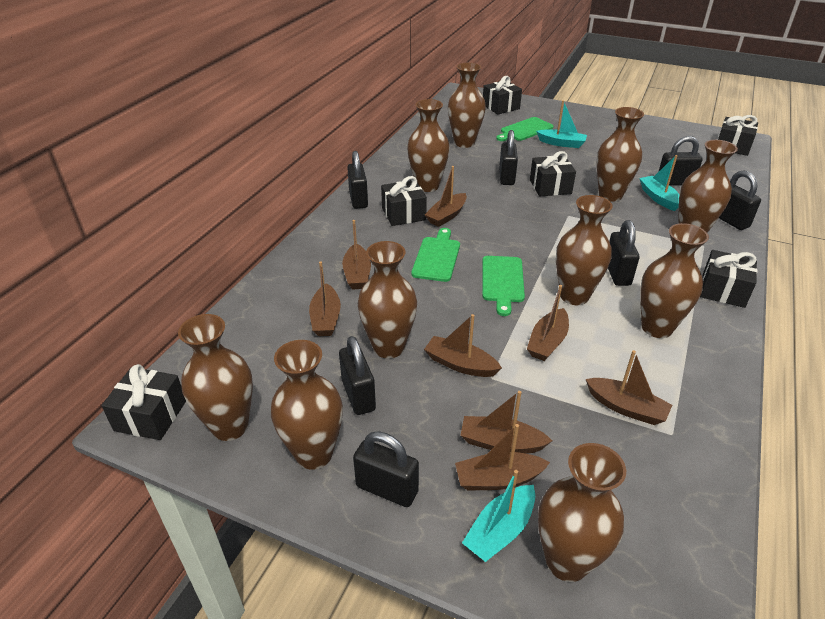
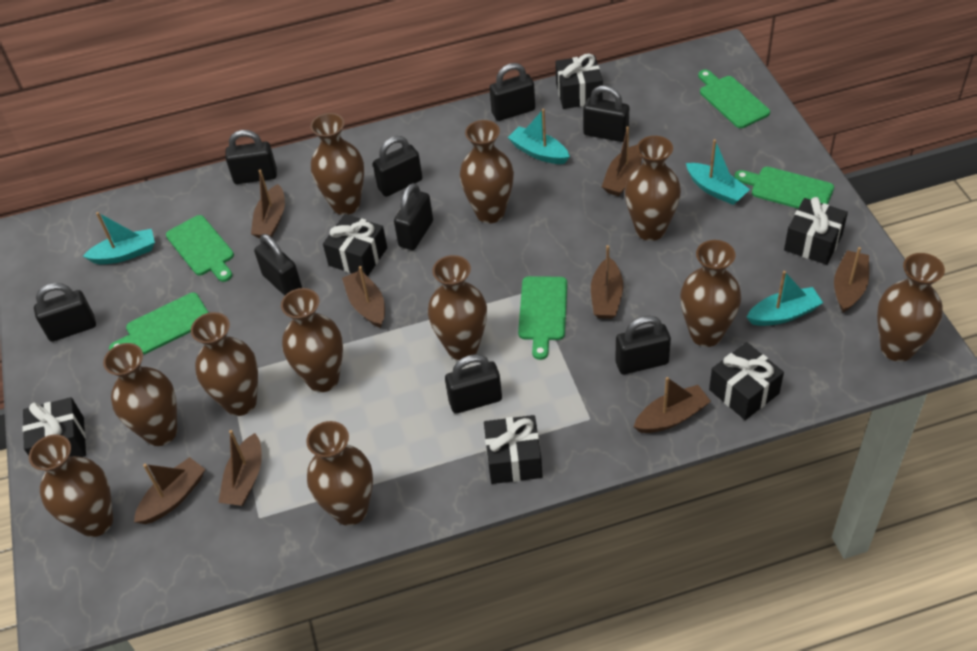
black padlock: 7 -> 9
brown vase: 10 -> 11
green cutting board: 3 -> 5
turquoise boat: 3 -> 4

